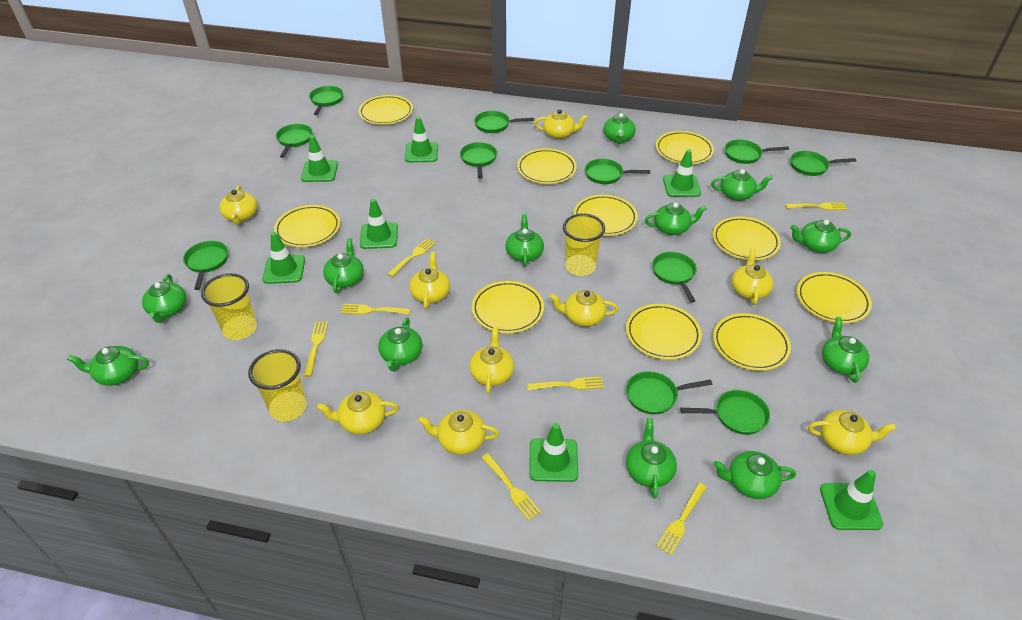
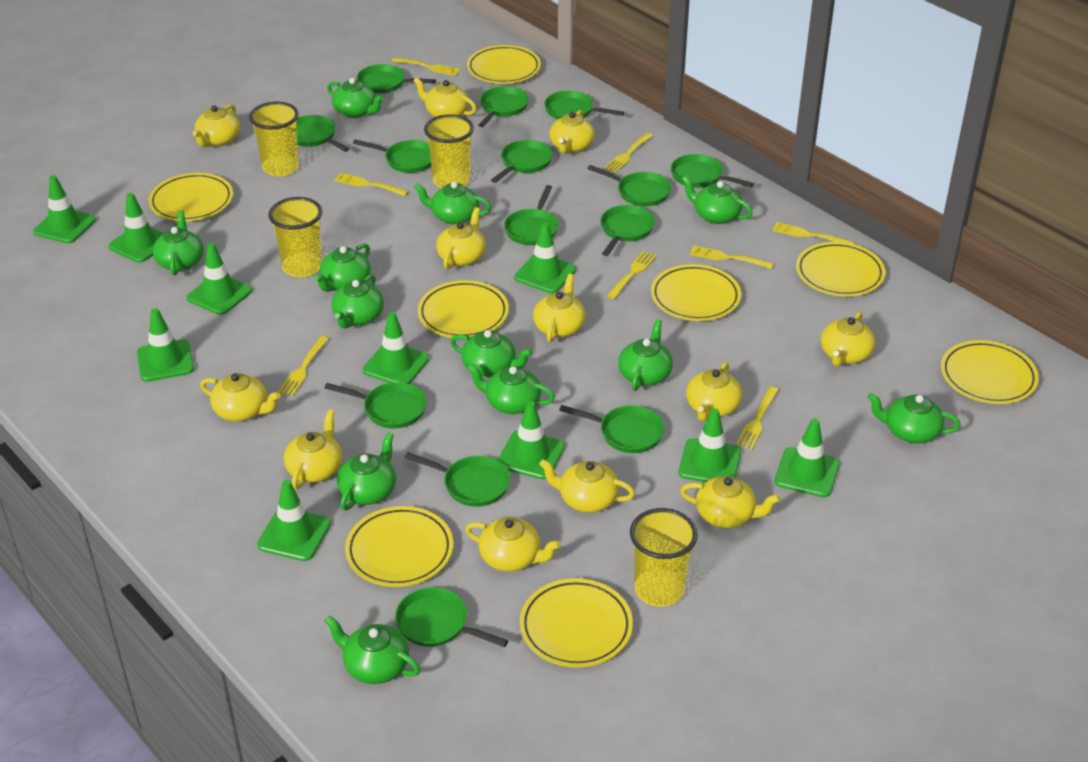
green pan: 11 -> 14
green traffic cone: 7 -> 10
yellow cup: 3 -> 4
yellow fork: 7 -> 8
yellow plate: 10 -> 8
yellow teapot: 9 -> 12

